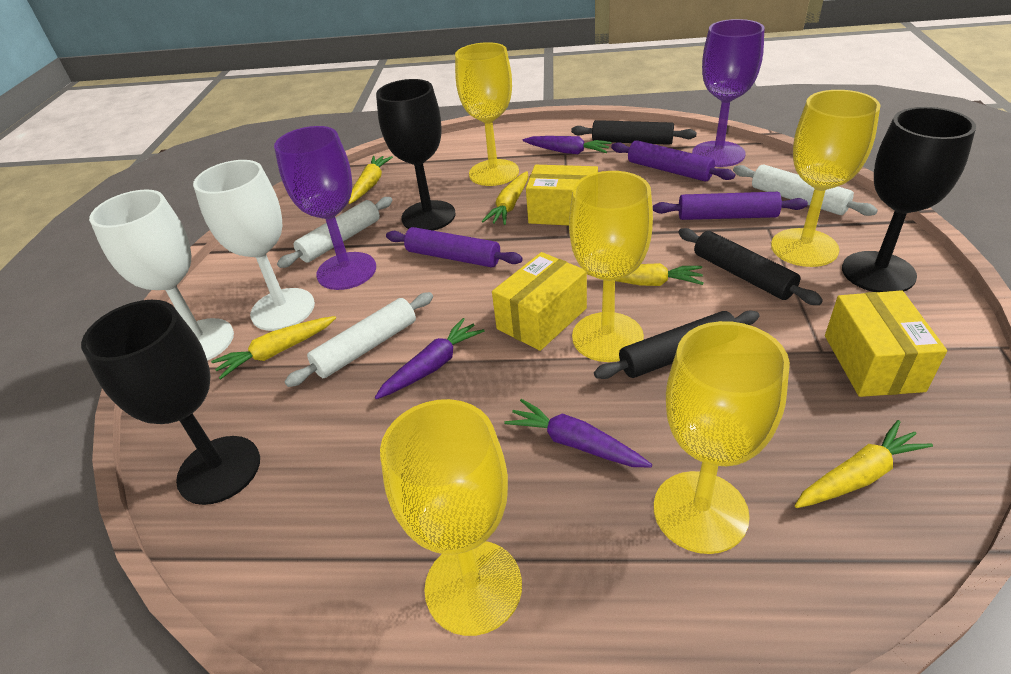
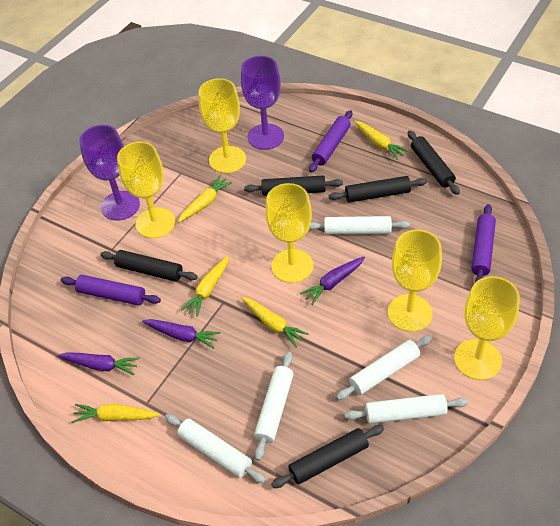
black goblet: 3 -> 0
black rolling pin: 3 -> 5
white goblet: 2 -> 0
white rolling pin: 3 -> 5
yellow box: 3 -> 0

